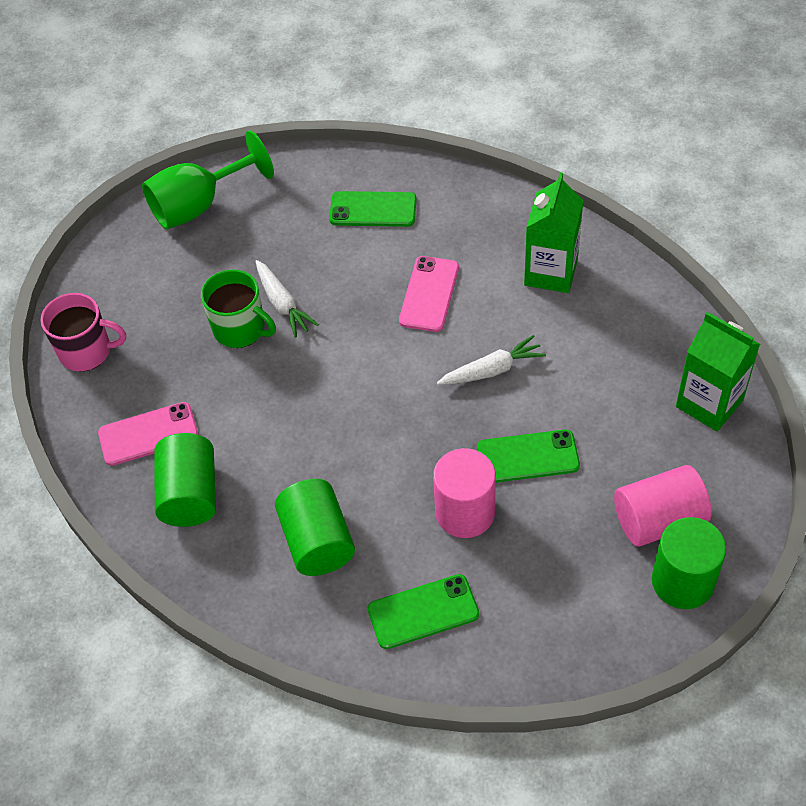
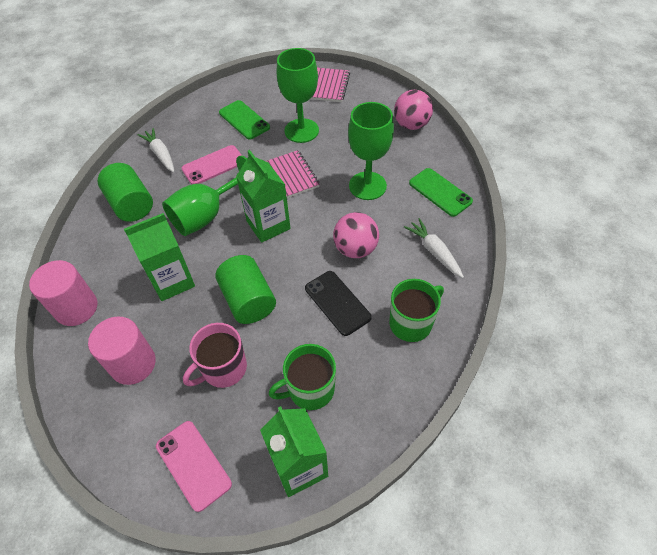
black phone: 0 -> 1
green carton: 2 -> 3
green cylinder: 3 -> 2
green goblet: 1 -> 3
green mug: 1 -> 2
green phone: 3 -> 2
pink ball: 0 -> 2
pink notebook: 0 -> 2

